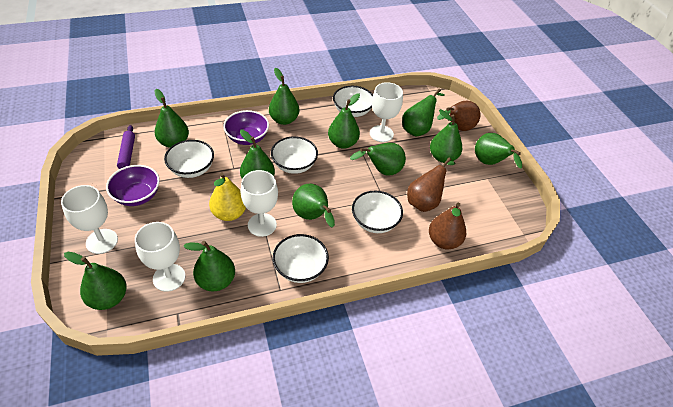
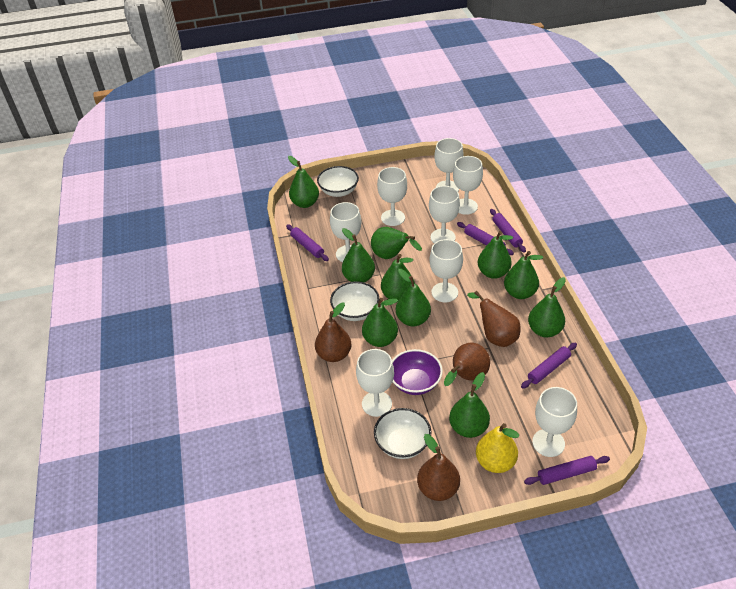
brown pear: 3 -> 4
green pear: 11 -> 10
purple bowl: 2 -> 1
purple rolling pin: 1 -> 5
white bowl: 5 -> 3
white goblet: 4 -> 8

